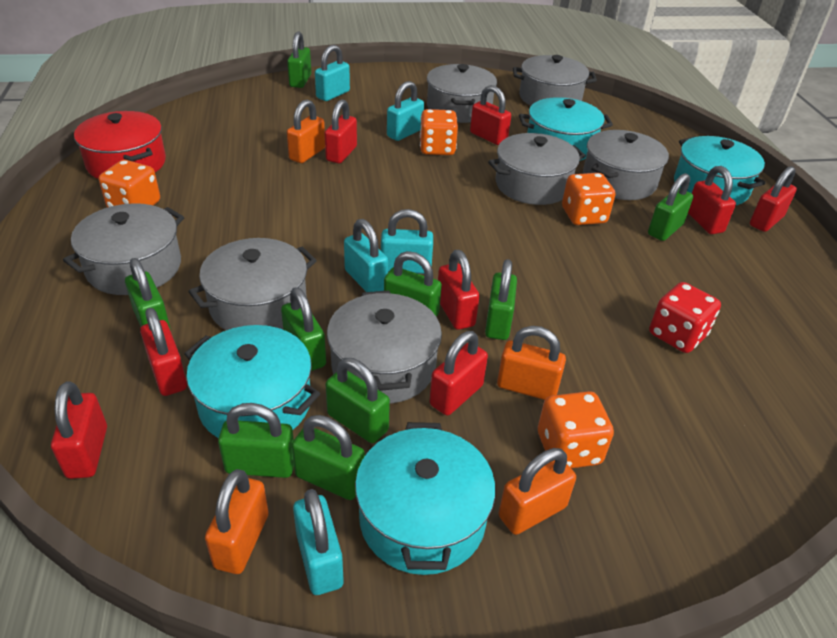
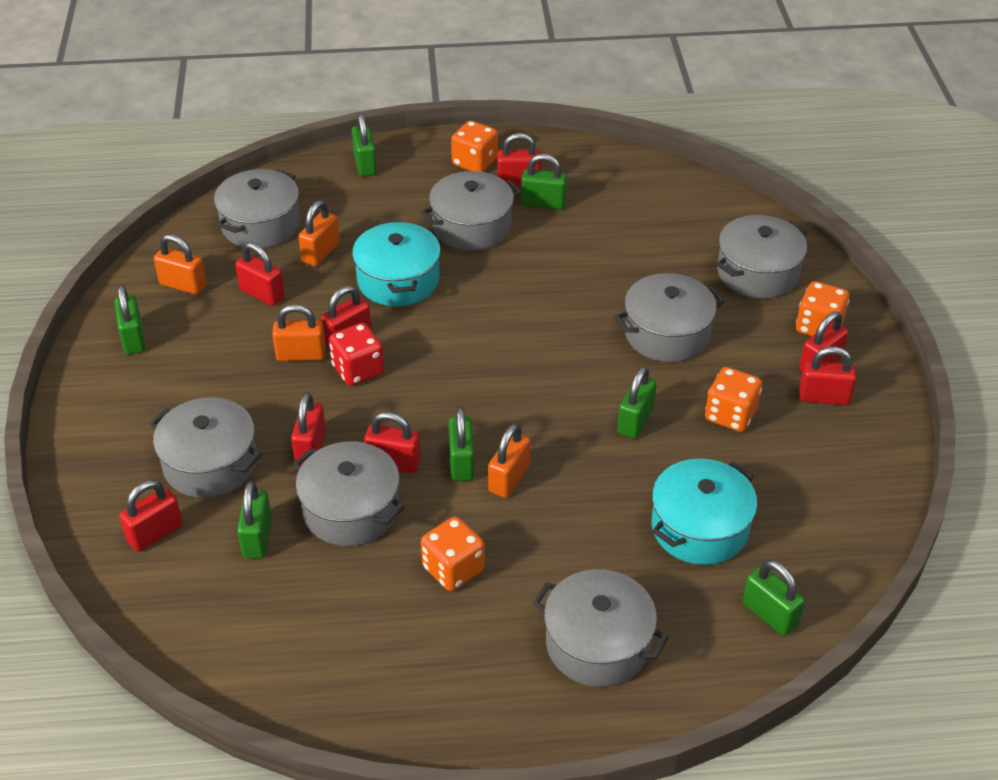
green padlock: 9 -> 7
red pot: 1 -> 0
turquoise padlock: 5 -> 0
turquoise pot: 4 -> 2

